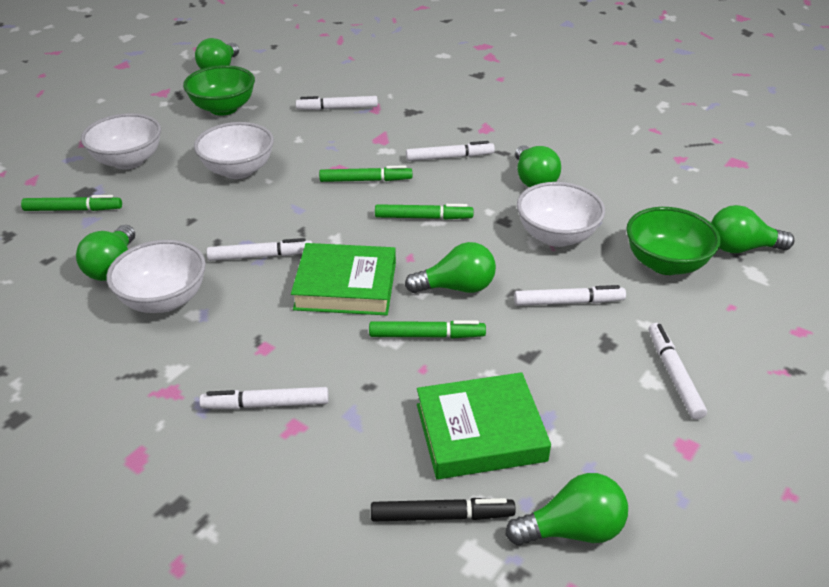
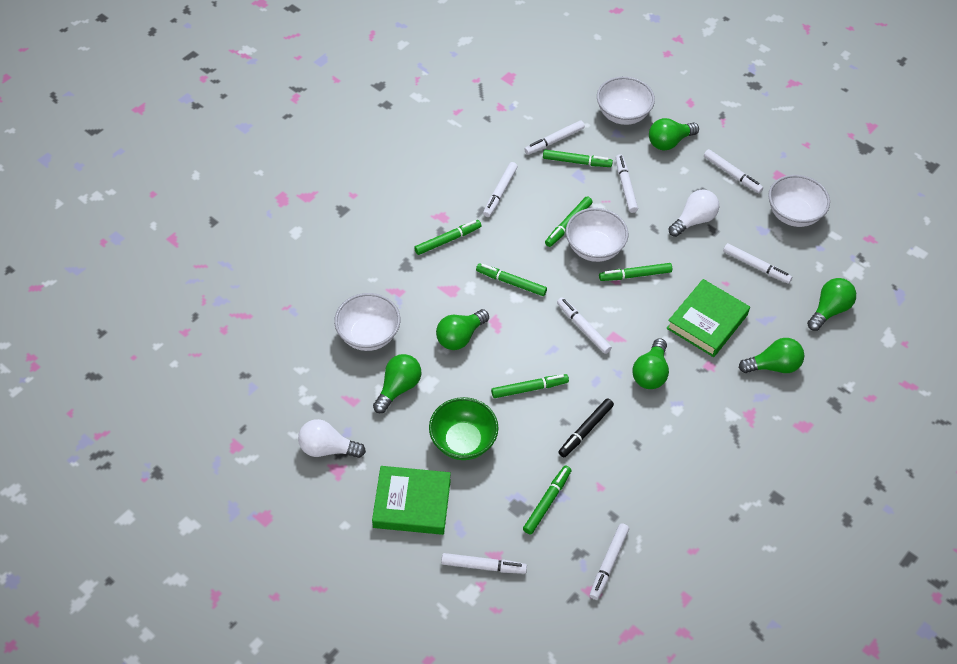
green bowl: 2 -> 1
green marker: 4 -> 7
white light bulb: 0 -> 2
white marker: 6 -> 8

